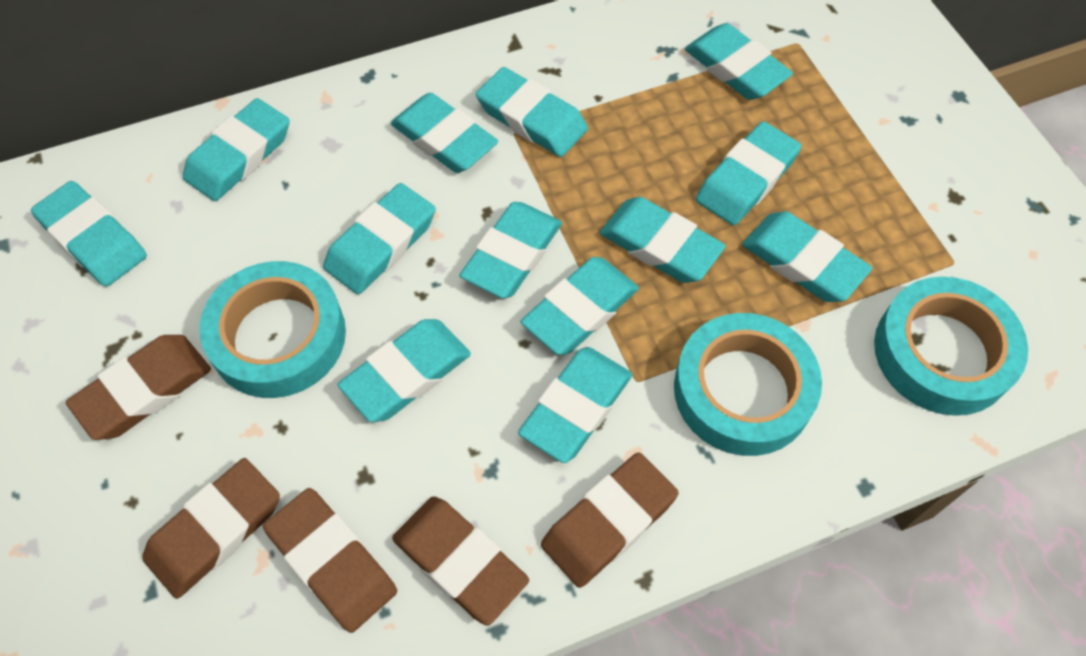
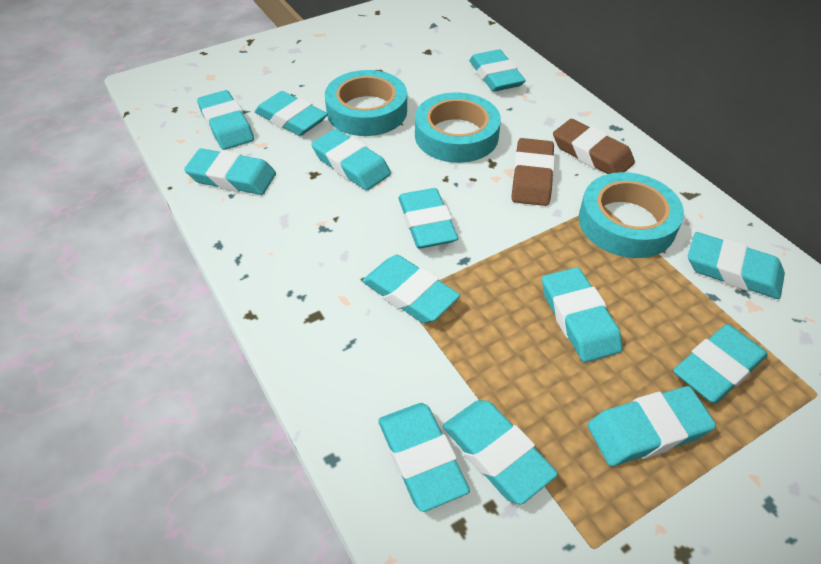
brown eraser: 5 -> 2

